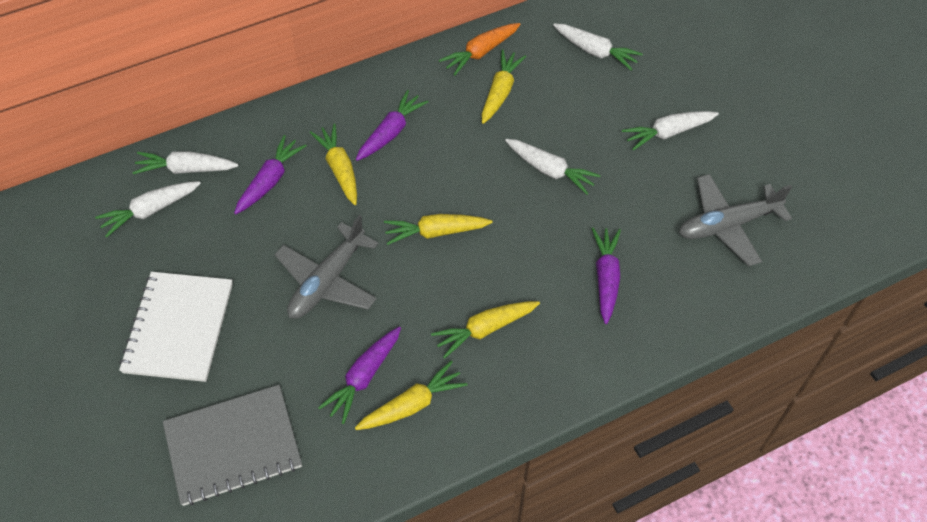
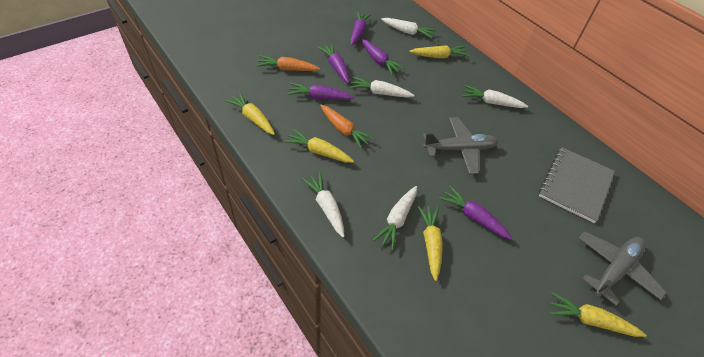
orange carrot: 1 -> 2
purple carrot: 4 -> 5
white notebook: 1 -> 0

